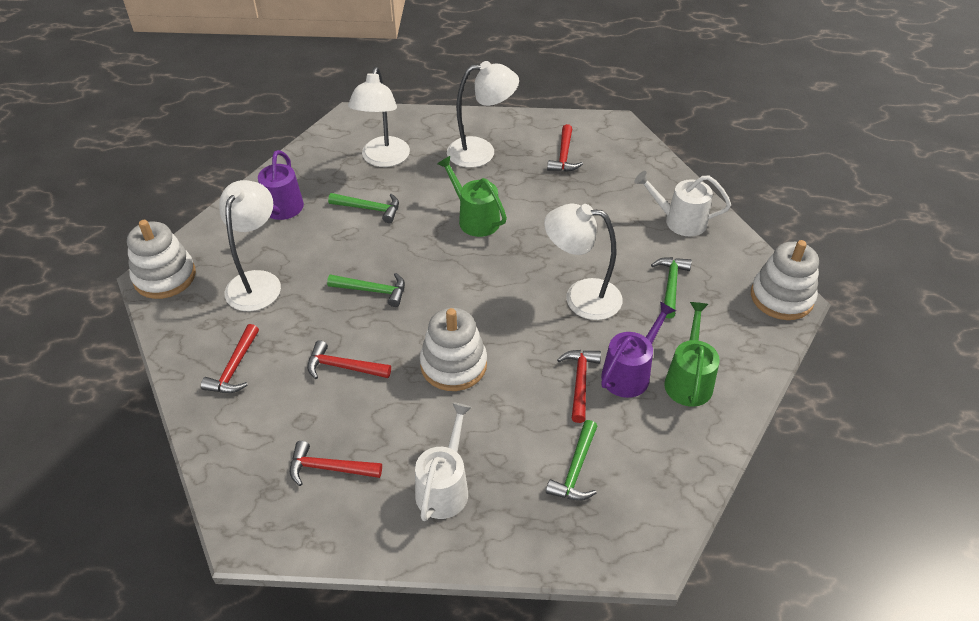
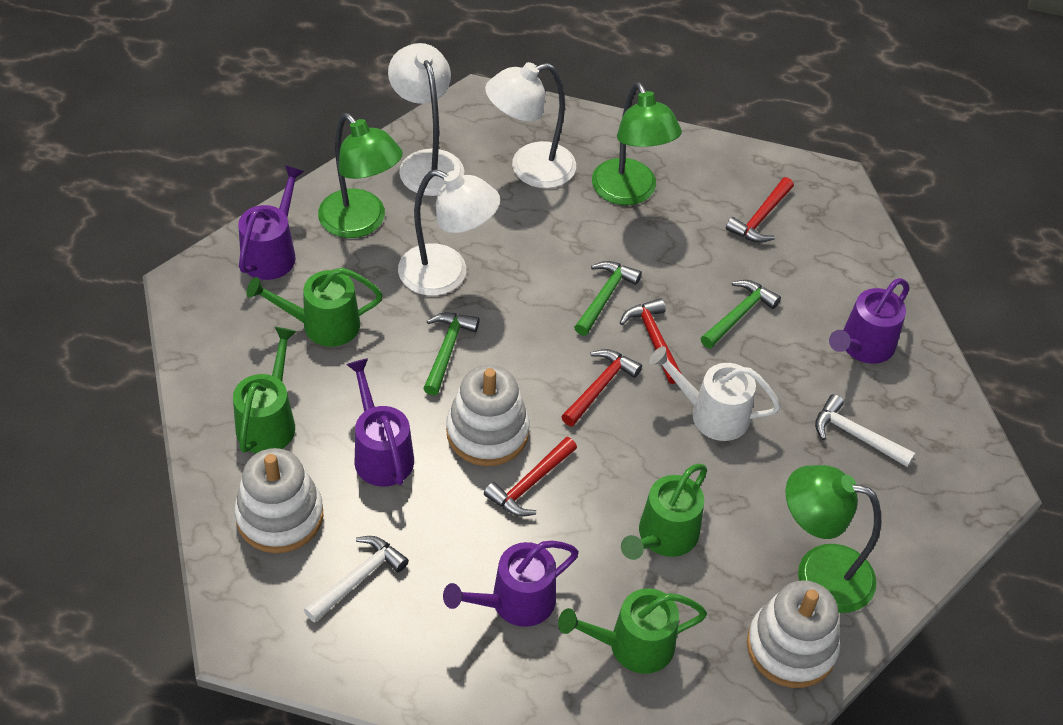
green hammer: 4 -> 3
green lamp: 0 -> 3
green watering can: 2 -> 4
purple watering can: 2 -> 4
red hammer: 5 -> 4
white hammer: 0 -> 2
white lamp: 4 -> 3
white watering can: 2 -> 1

